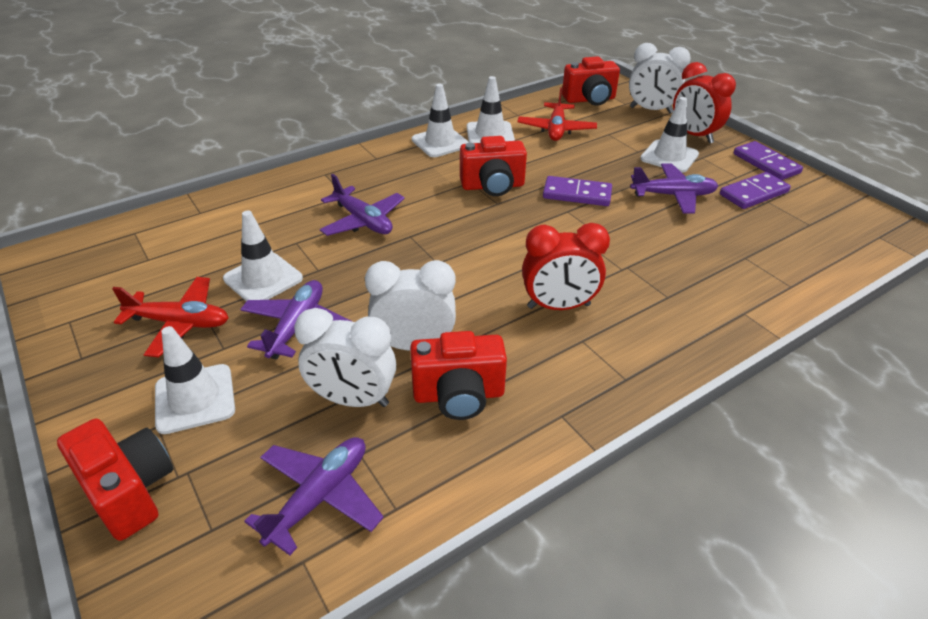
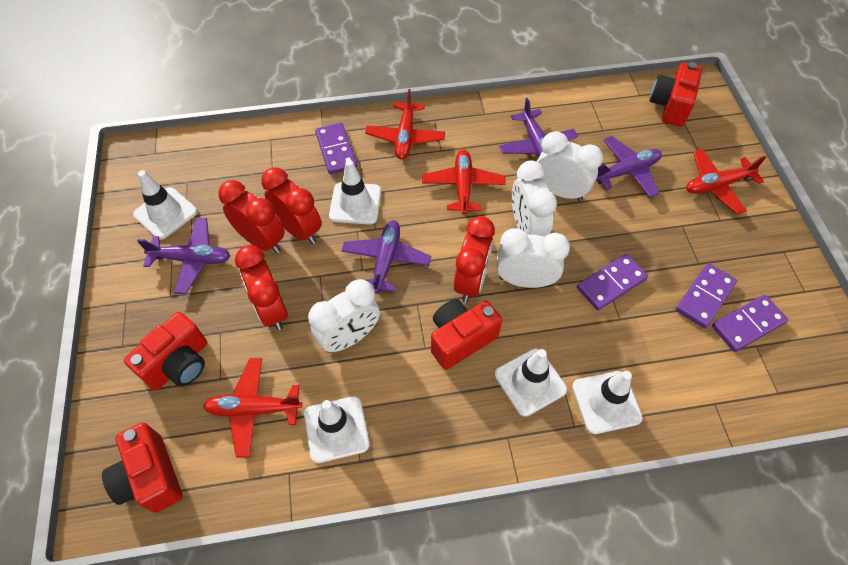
purple domino: 3 -> 4
red clock: 2 -> 4
red plane: 2 -> 4
white clock: 3 -> 4

